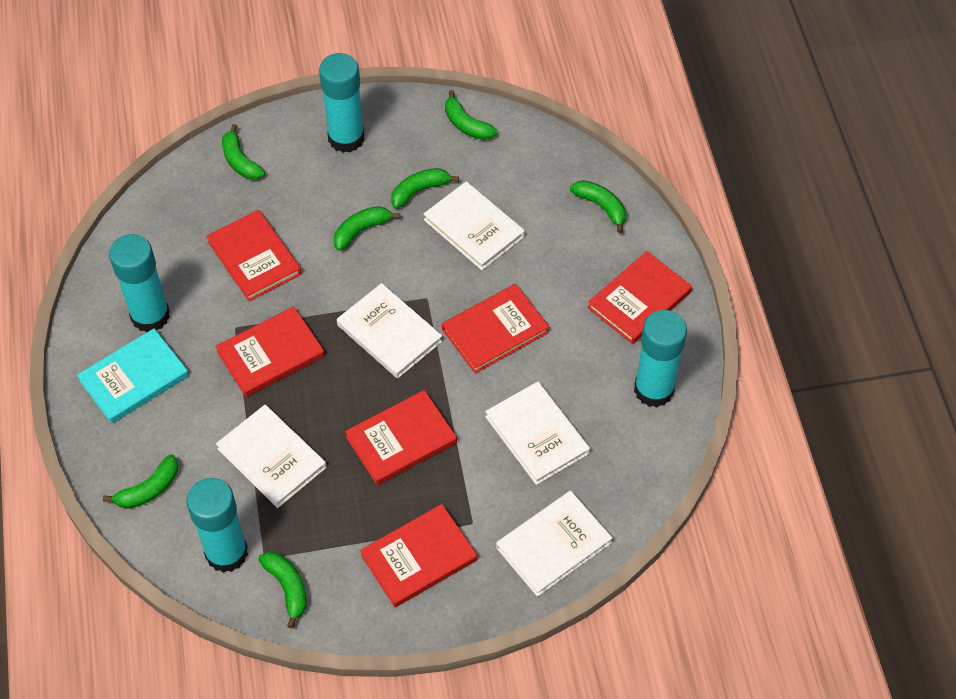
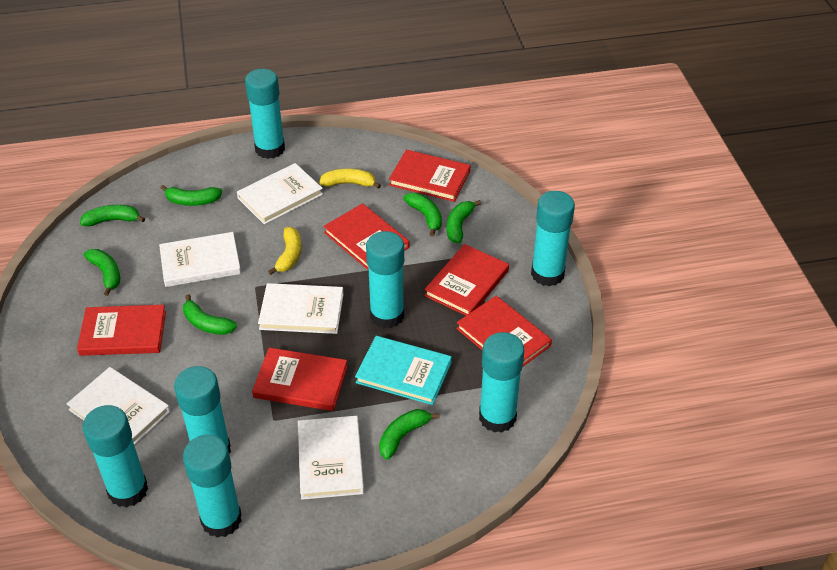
turquoise glue stick: 4 -> 7
yellow banana: 0 -> 2

